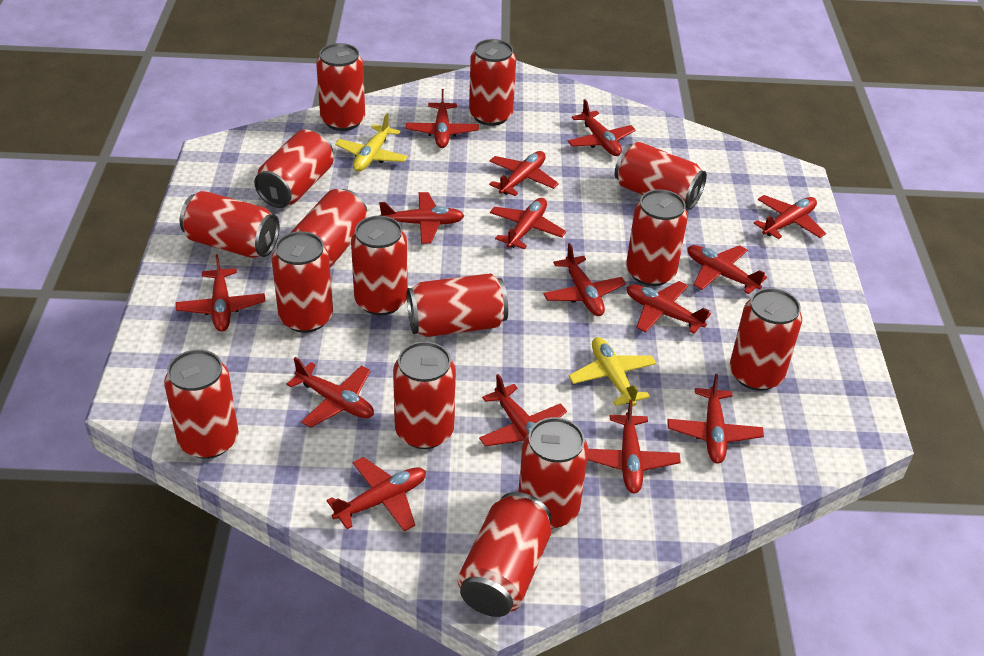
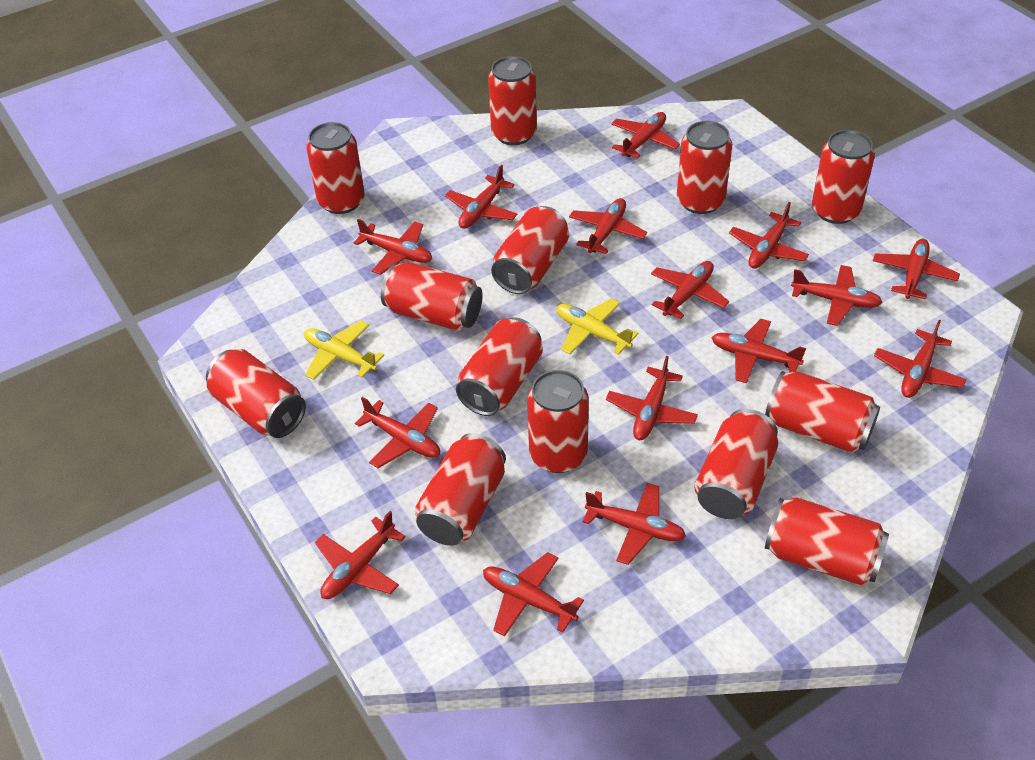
red can: 15 -> 13

